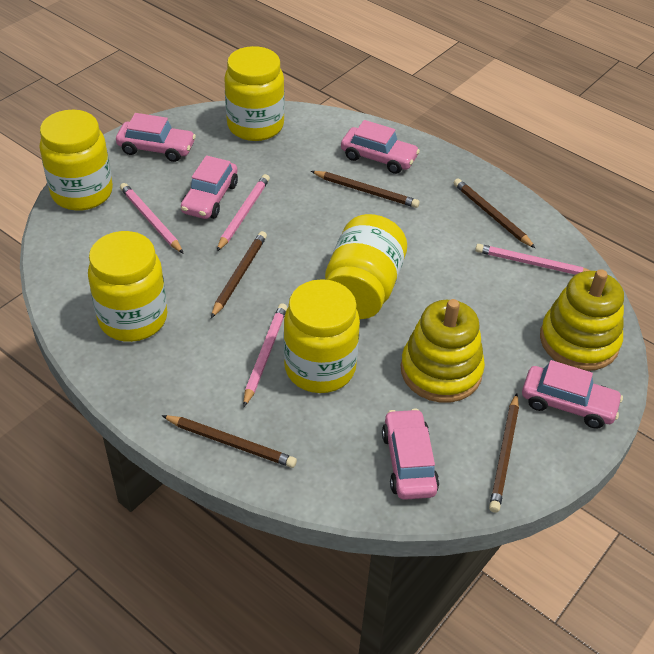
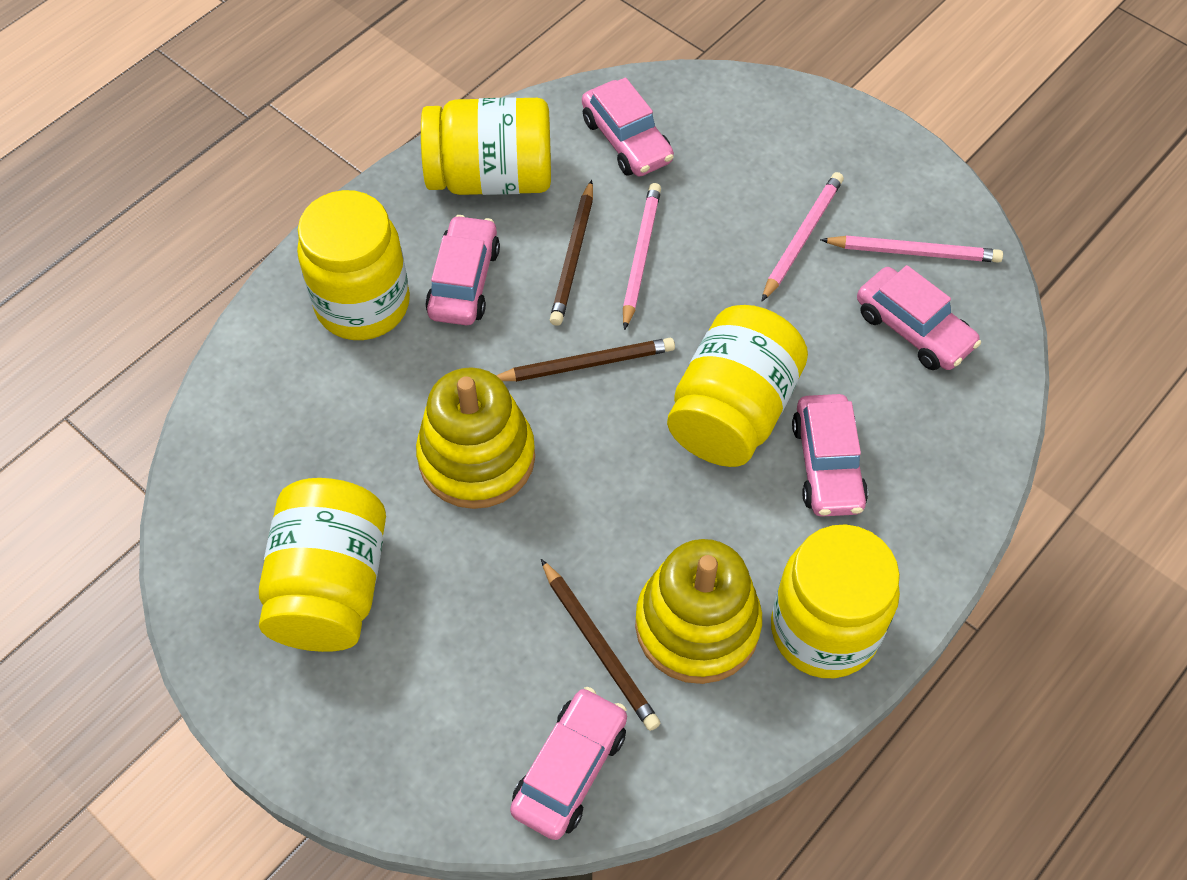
brown pencil: 5 -> 3
pink pencil: 4 -> 3

